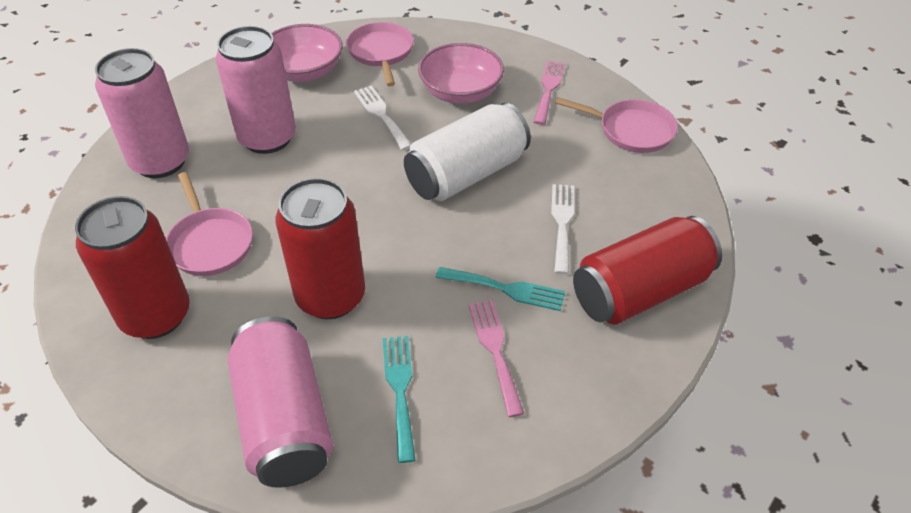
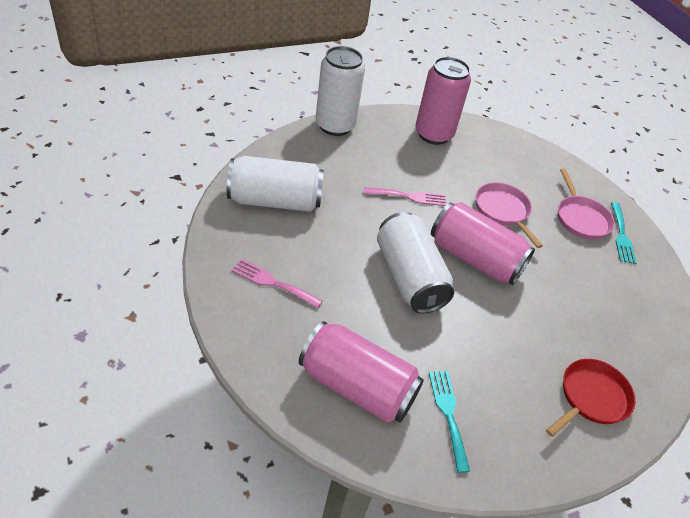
pink bowl: 2 -> 0
pink pan: 3 -> 2
red can: 3 -> 0
red pan: 0 -> 1
white can: 1 -> 3
white fork: 2 -> 0

